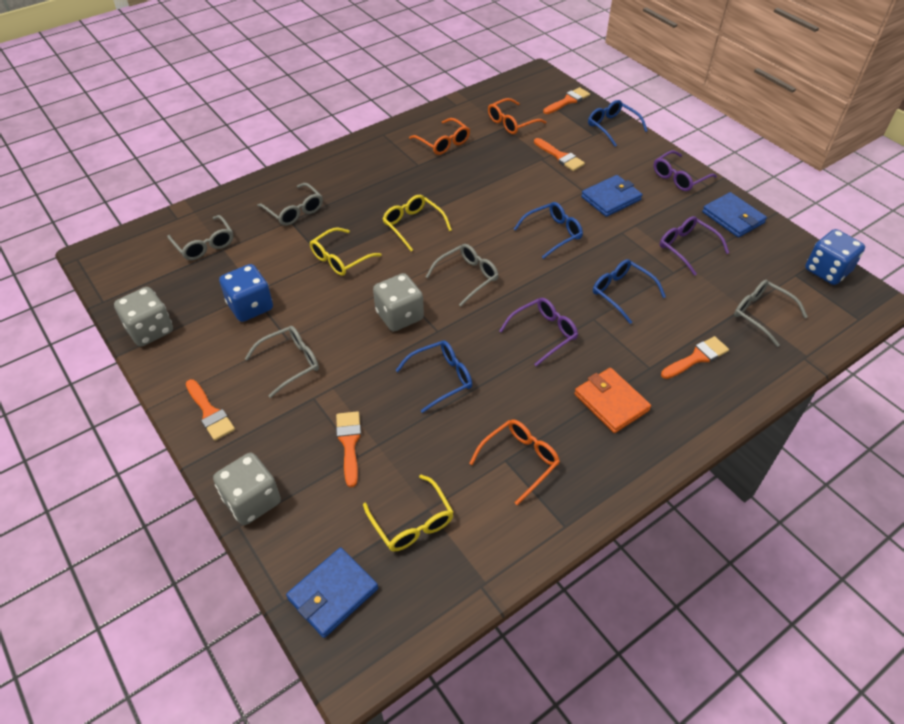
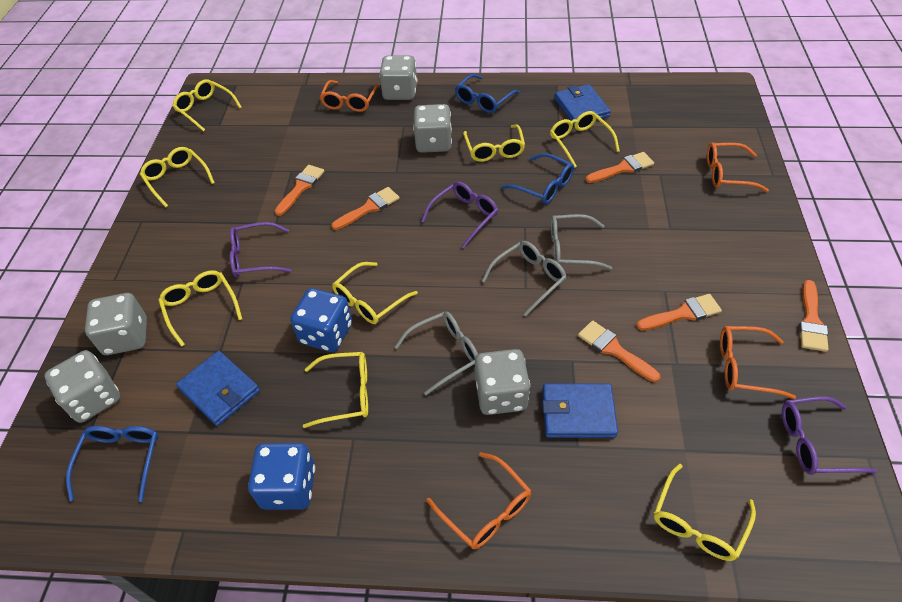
blue glasses: 4 -> 3
grey dice: 3 -> 5
grey glasses: 5 -> 3
orange brush: 5 -> 6
orange glasses: 3 -> 4
orange wallet: 1 -> 0
yellow glasses: 3 -> 8

